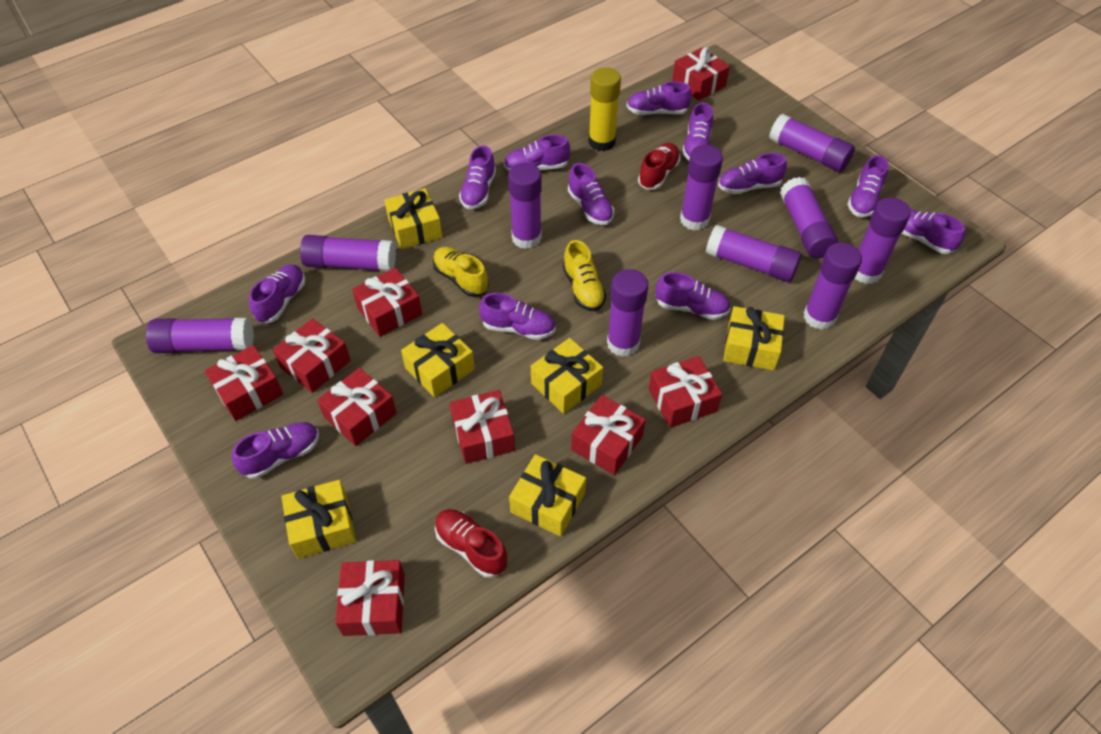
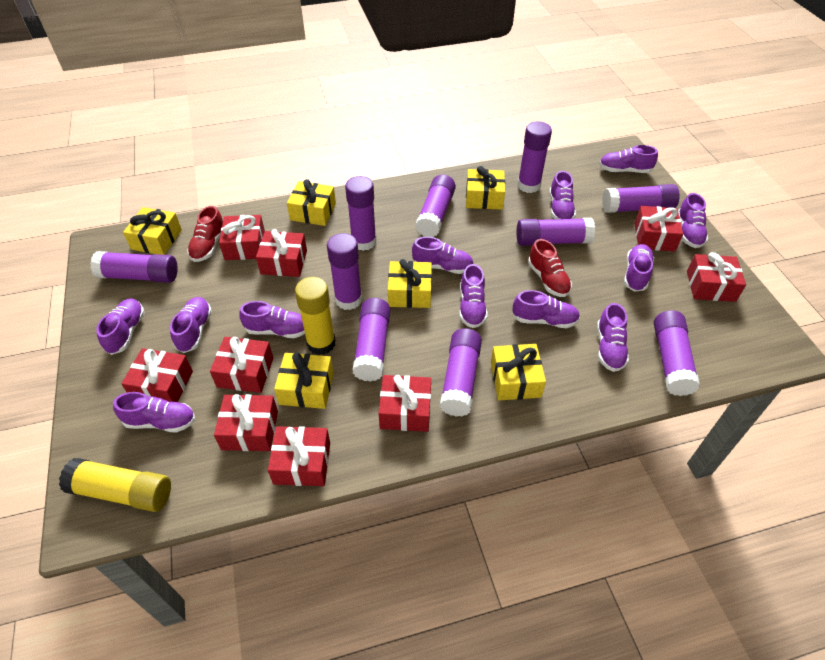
yellow glue stick: 1 -> 2
yellow shoe: 2 -> 0

